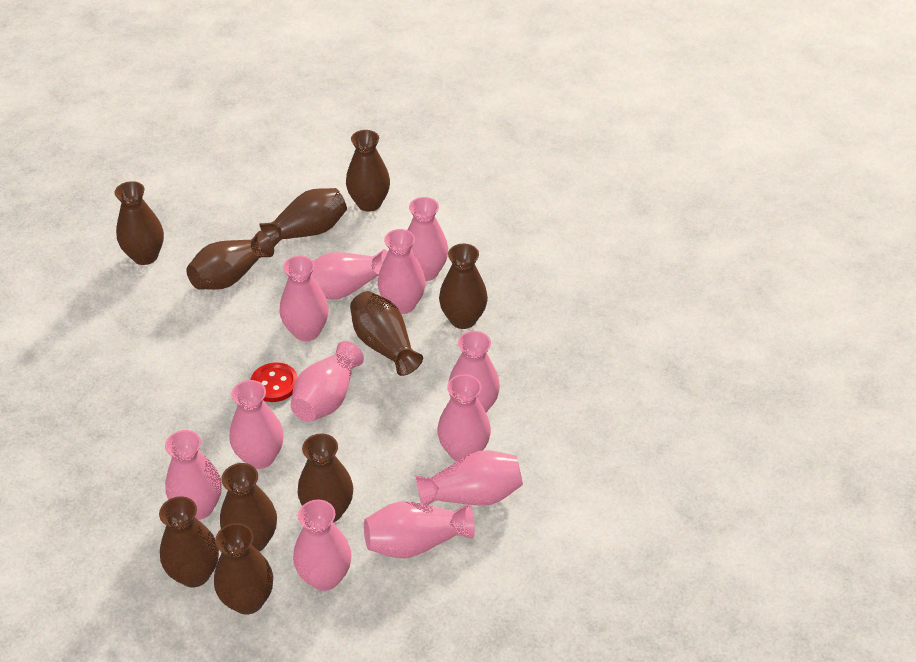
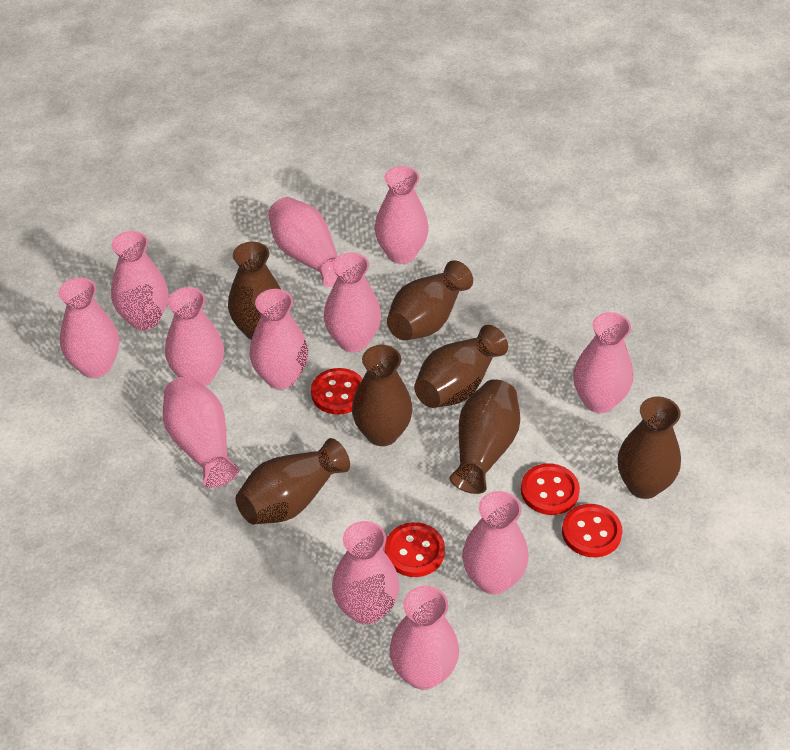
brown vase: 10 -> 7
red button: 1 -> 4

